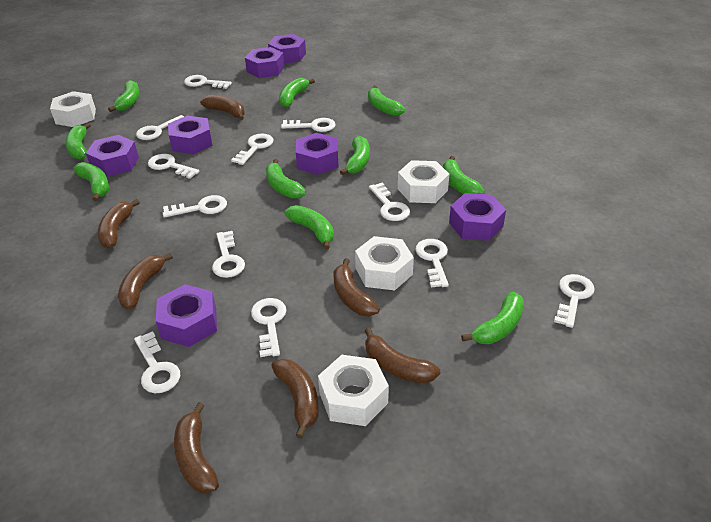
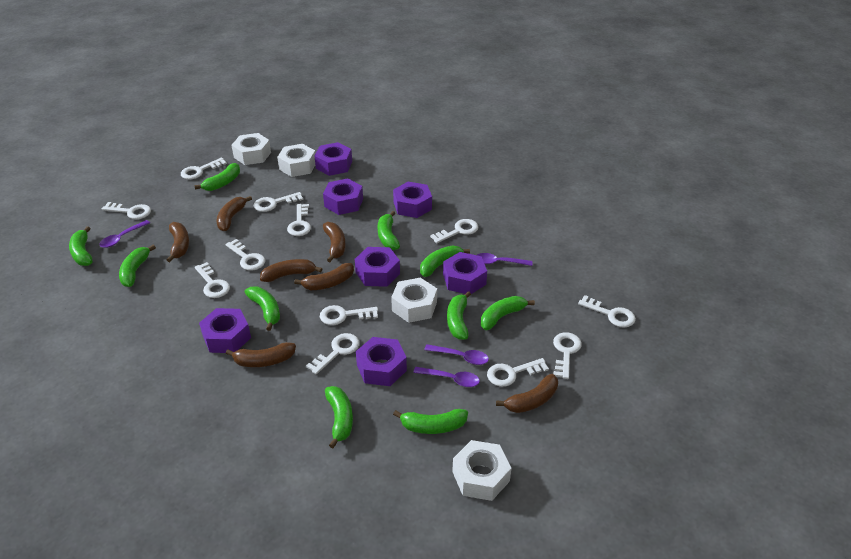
purple spoon: 0 -> 4

